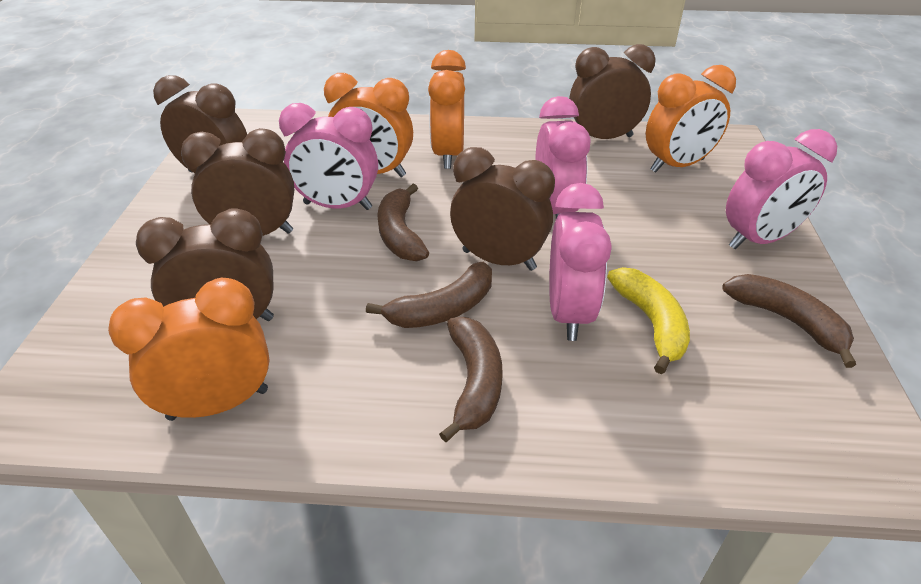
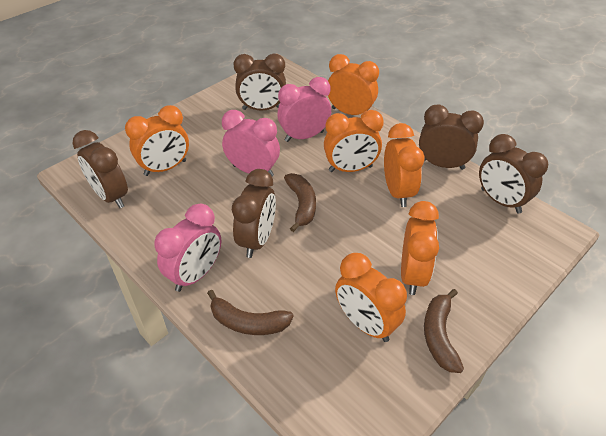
brown banana: 4 -> 3
orange clock: 4 -> 6
pink clock: 4 -> 3
yellow banana: 1 -> 0

